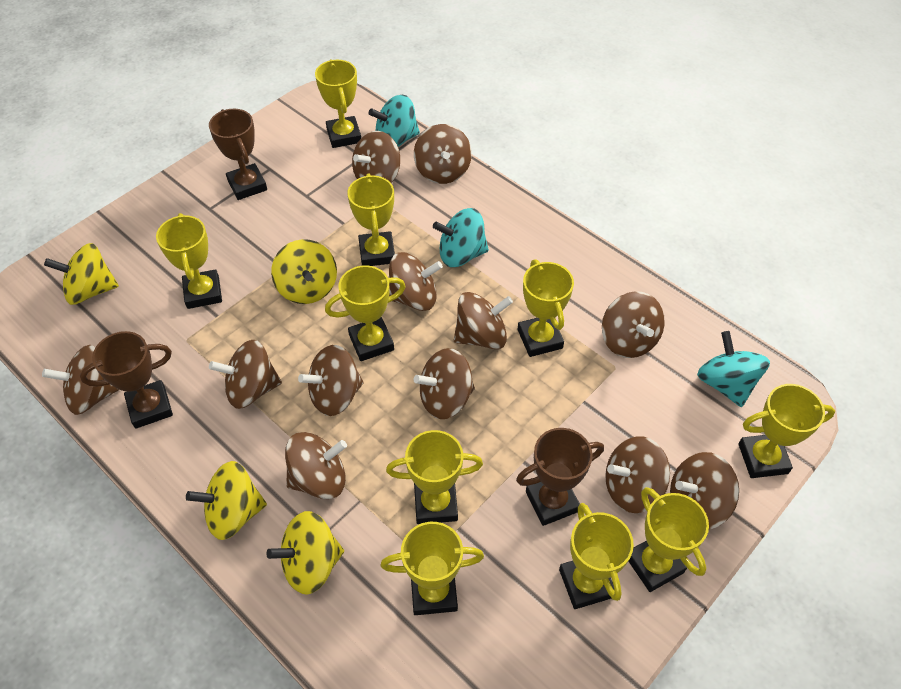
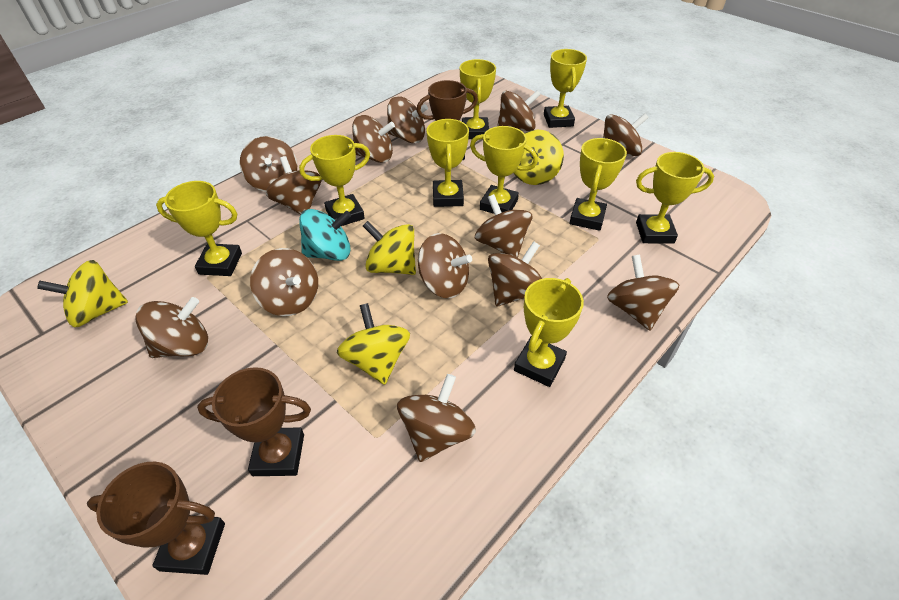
brown spinning top: 12 -> 13
turquoise spinning top: 3 -> 1
yellow trophy: 10 -> 9

